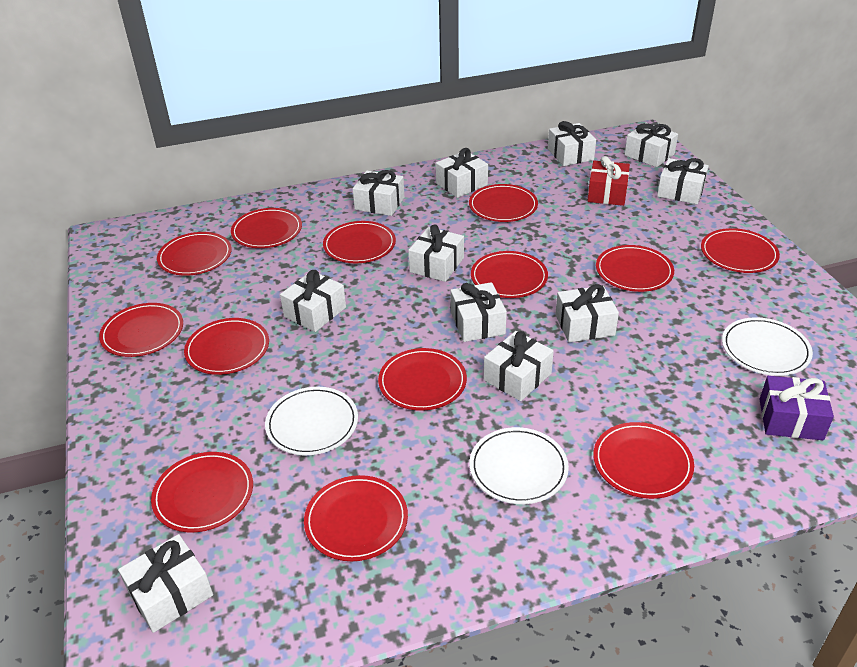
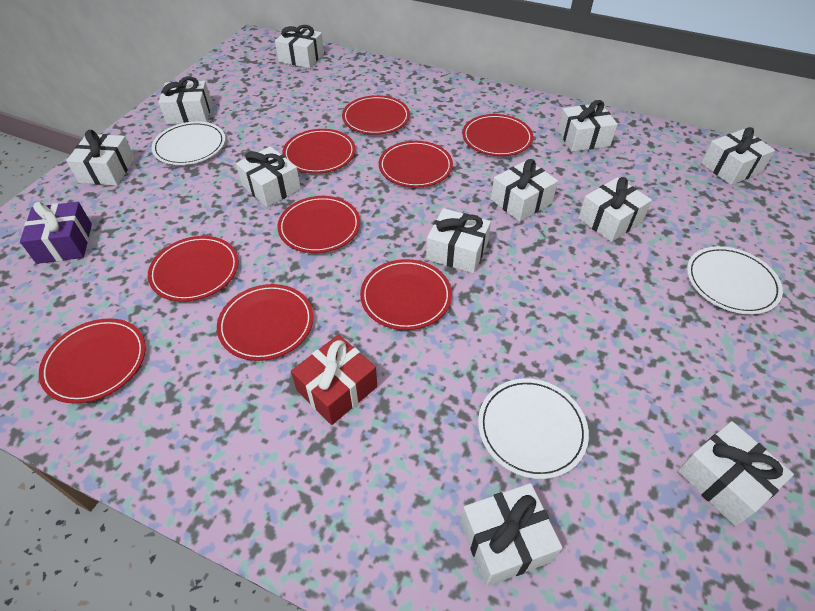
red plate: 13 -> 9

